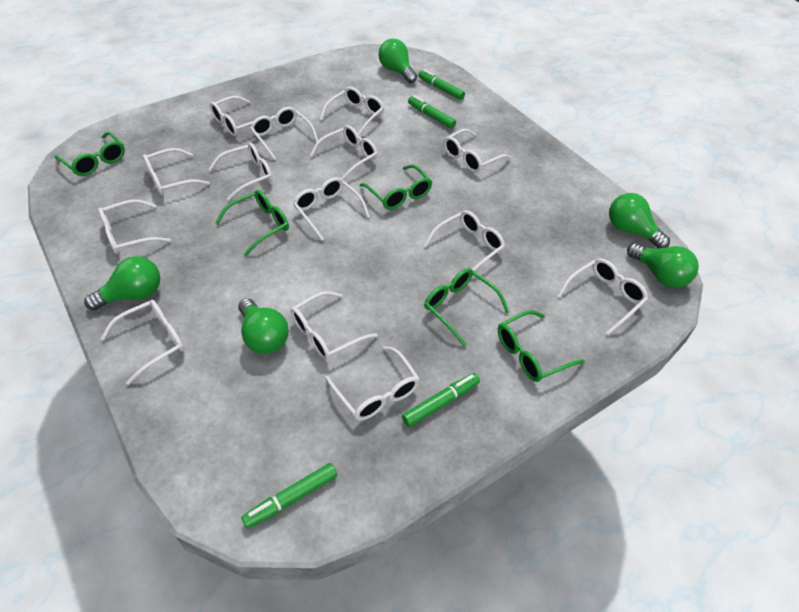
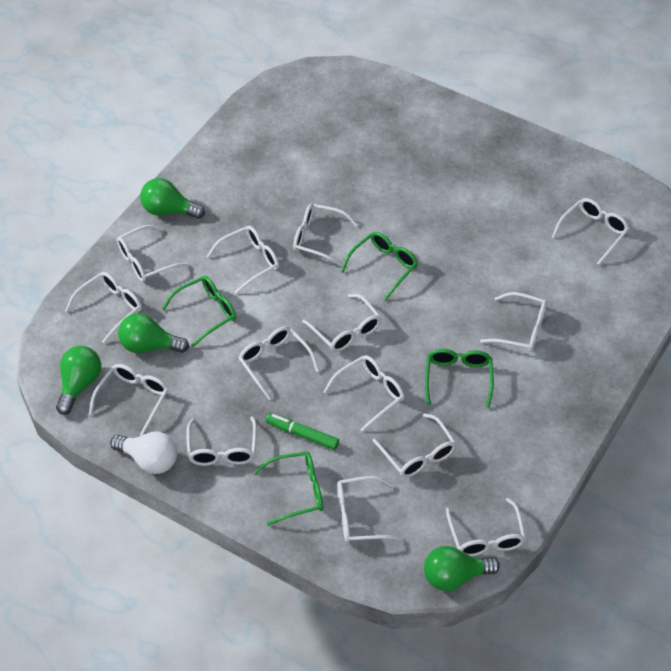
green glasses: 5 -> 4
green light bulb: 5 -> 4
green marker: 4 -> 1
white light bulb: 0 -> 1

